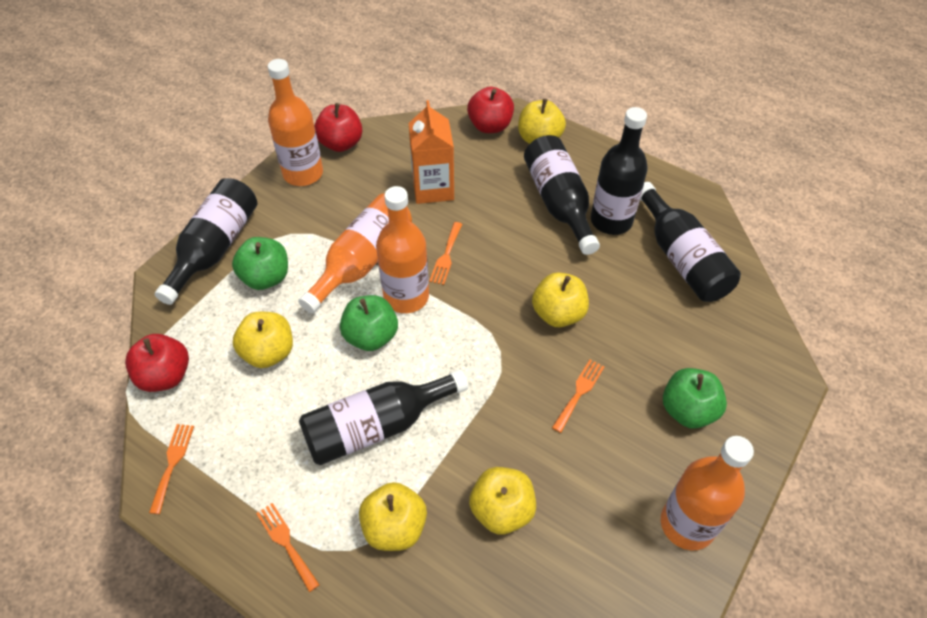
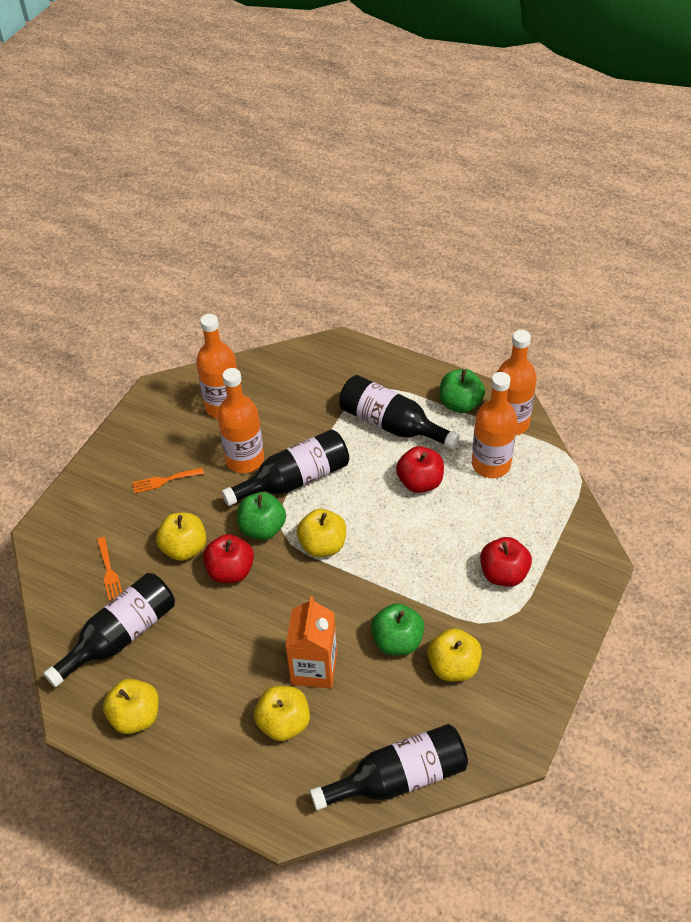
black bottle: 5 -> 4
orange fork: 4 -> 2

